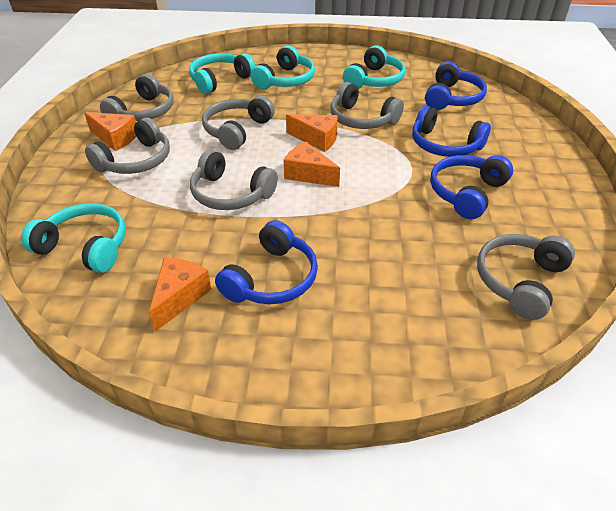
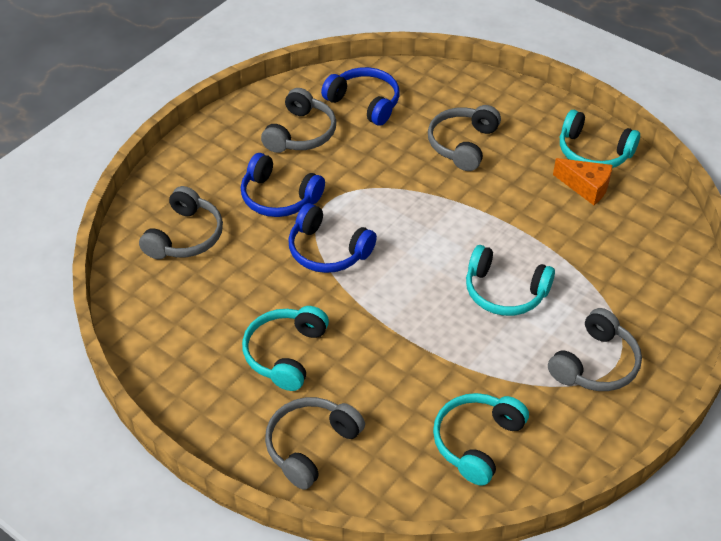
blue headphones: 4 -> 3
grey headphones: 6 -> 5
orange cheese: 4 -> 1

